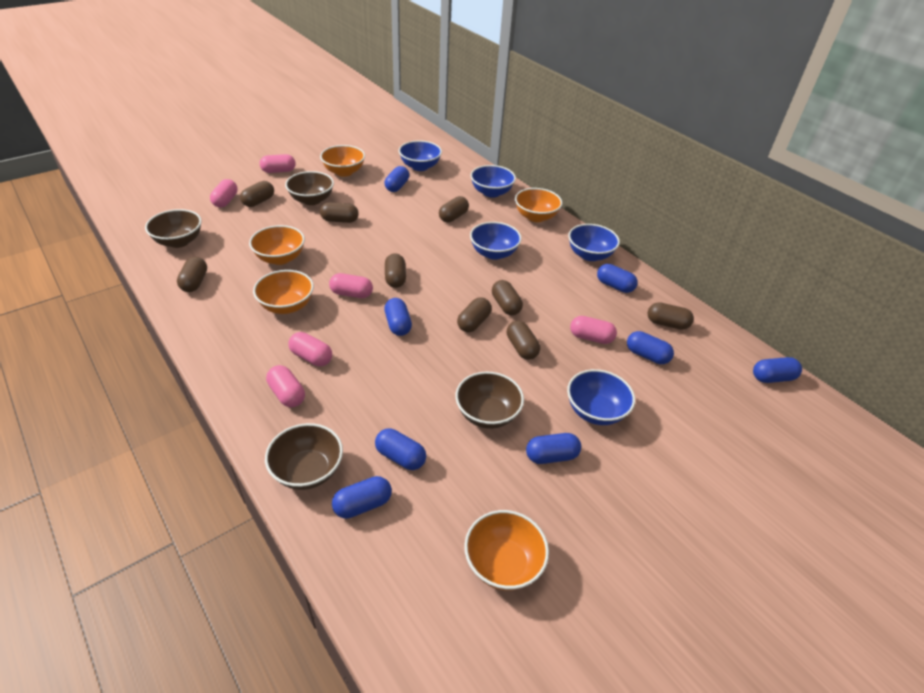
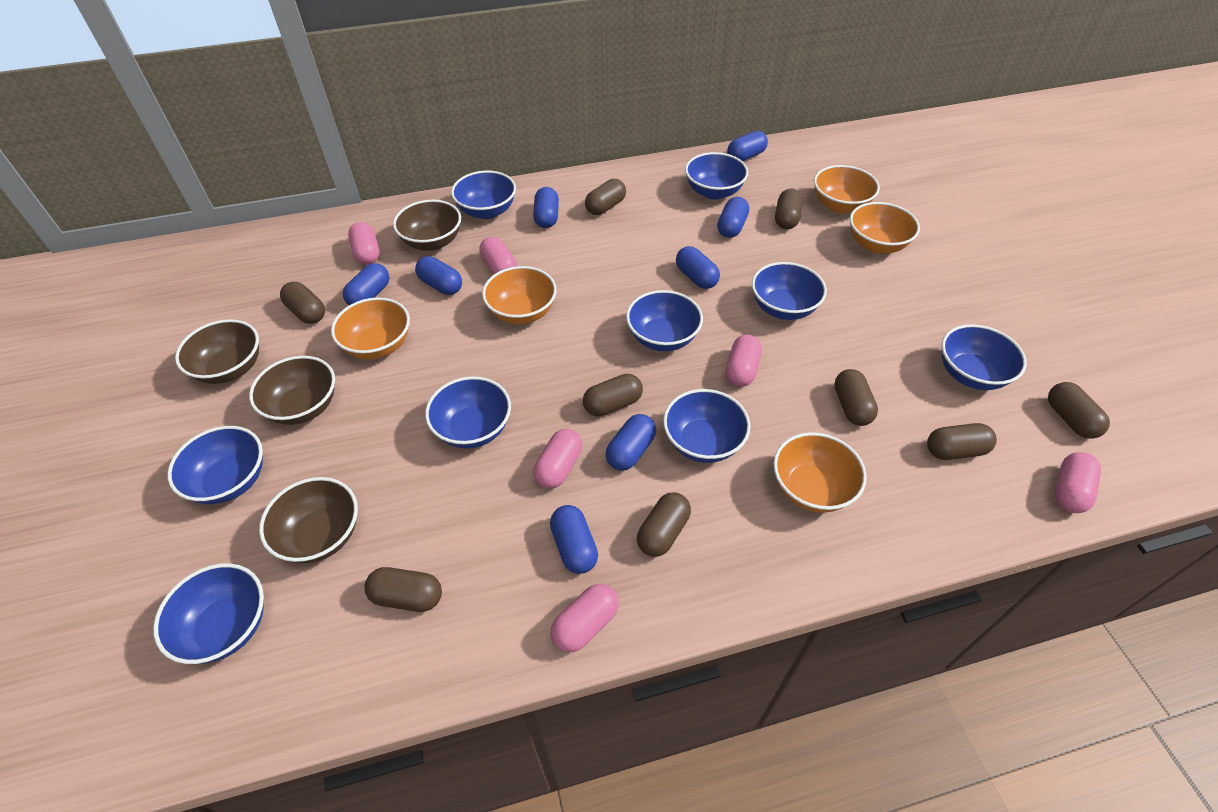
blue bowl: 5 -> 9

